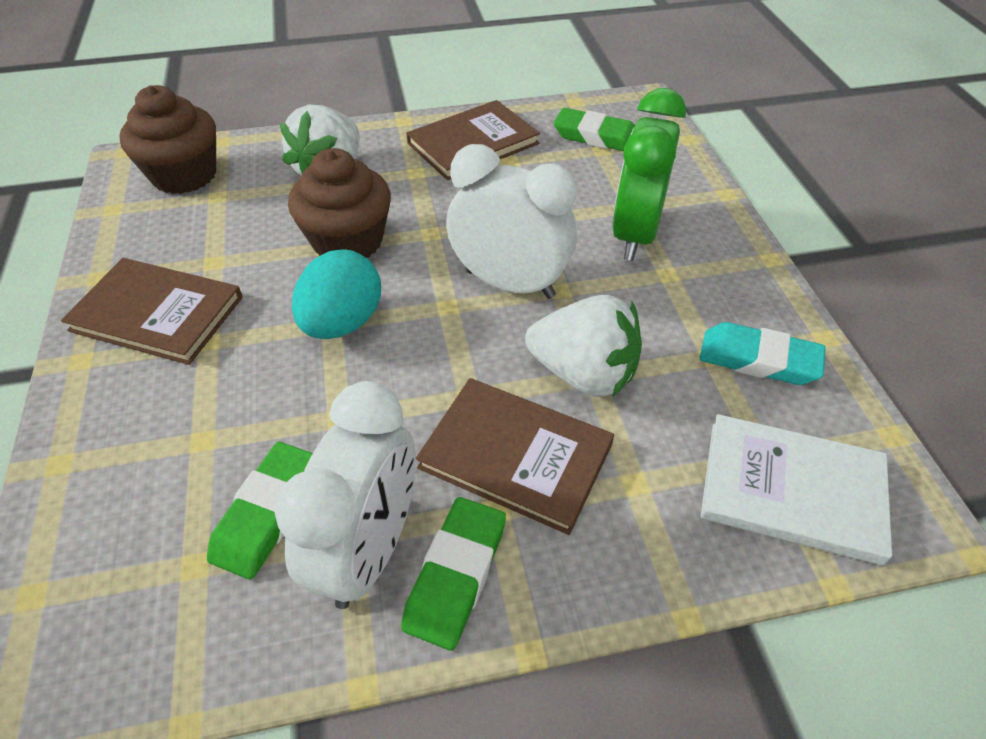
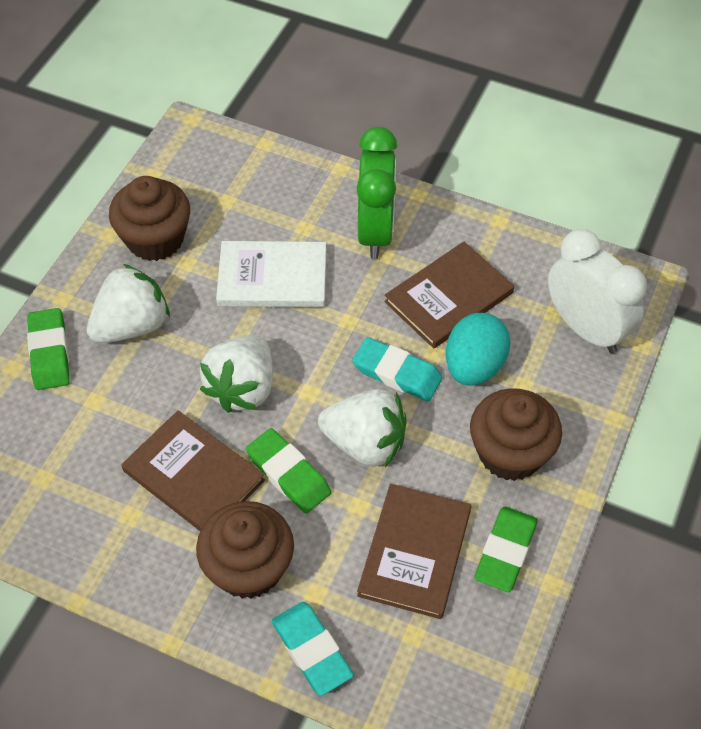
brown cupcake: 2 -> 3
turquoise eraser: 1 -> 2
white clock: 2 -> 1
white strawberry: 2 -> 3

